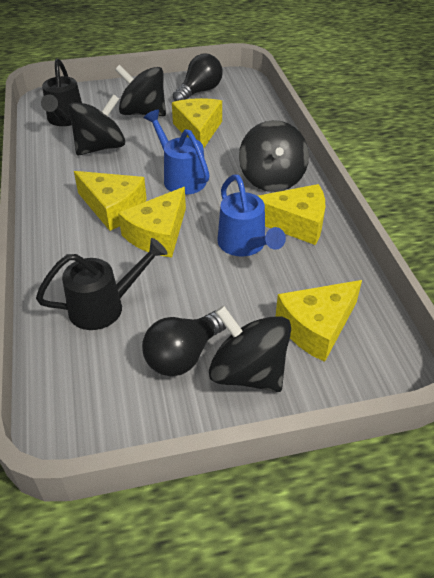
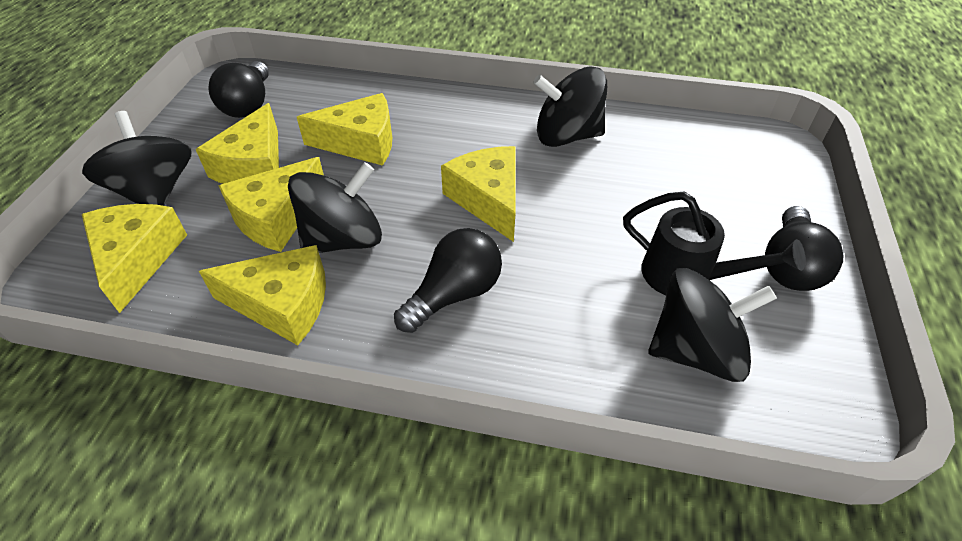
black light bulb: 2 -> 3
black watering can: 2 -> 1
blue watering can: 2 -> 0
yellow cheese: 5 -> 6

